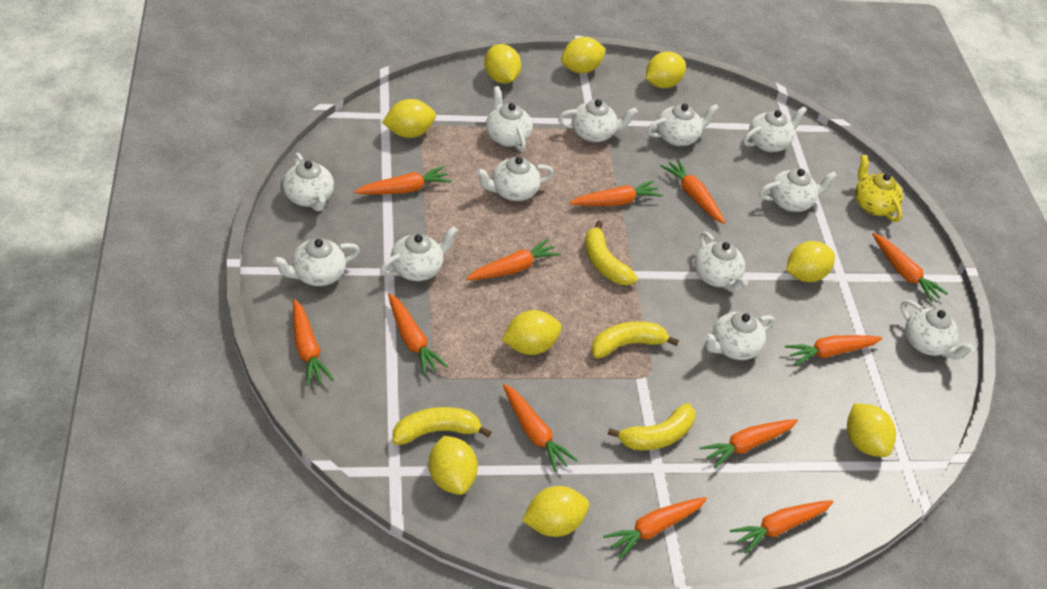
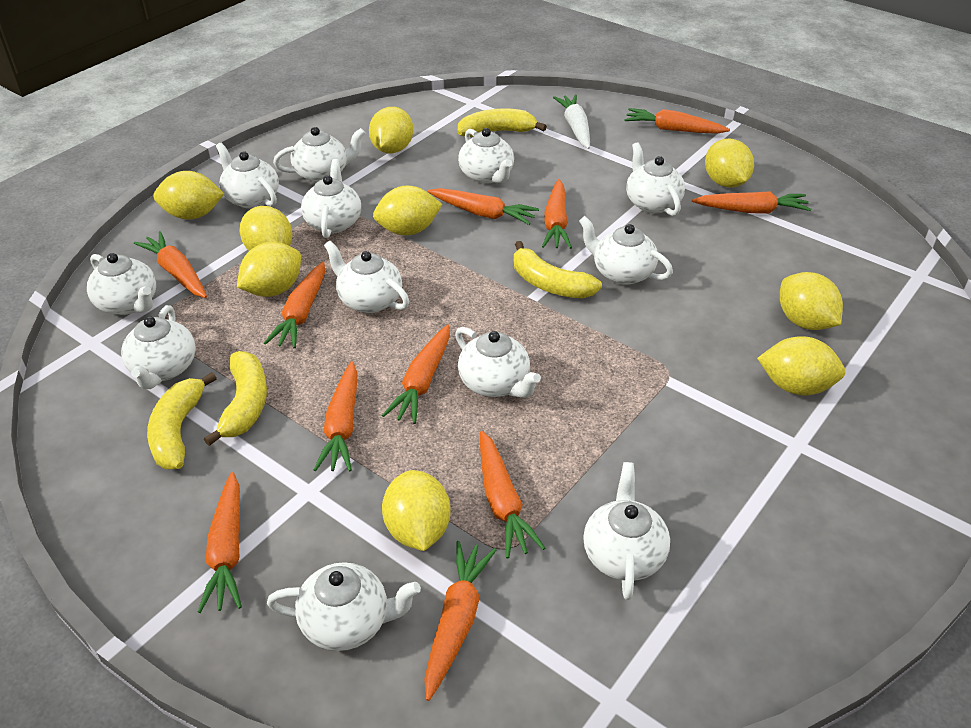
orange carrot: 12 -> 11
white carrot: 0 -> 1
yellow teapot: 1 -> 0

